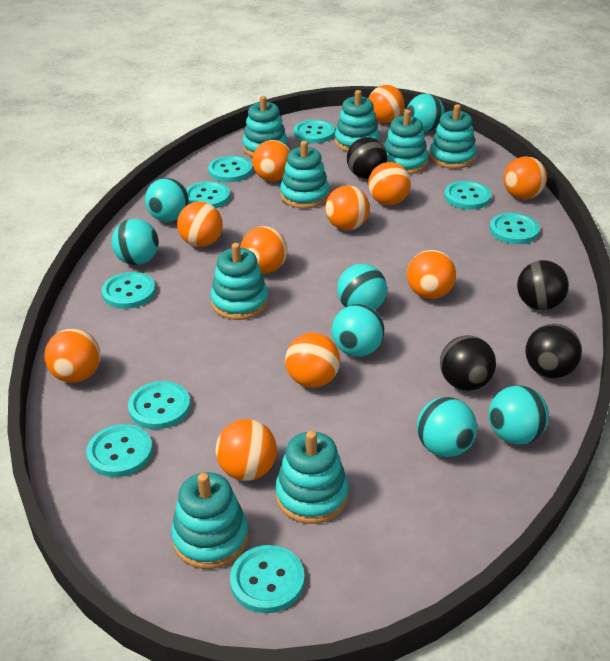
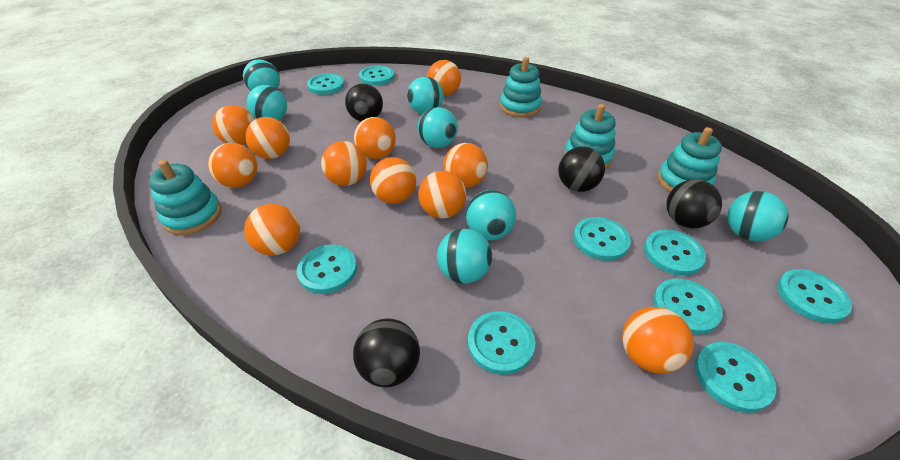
turquoise stacking toy: 8 -> 4

